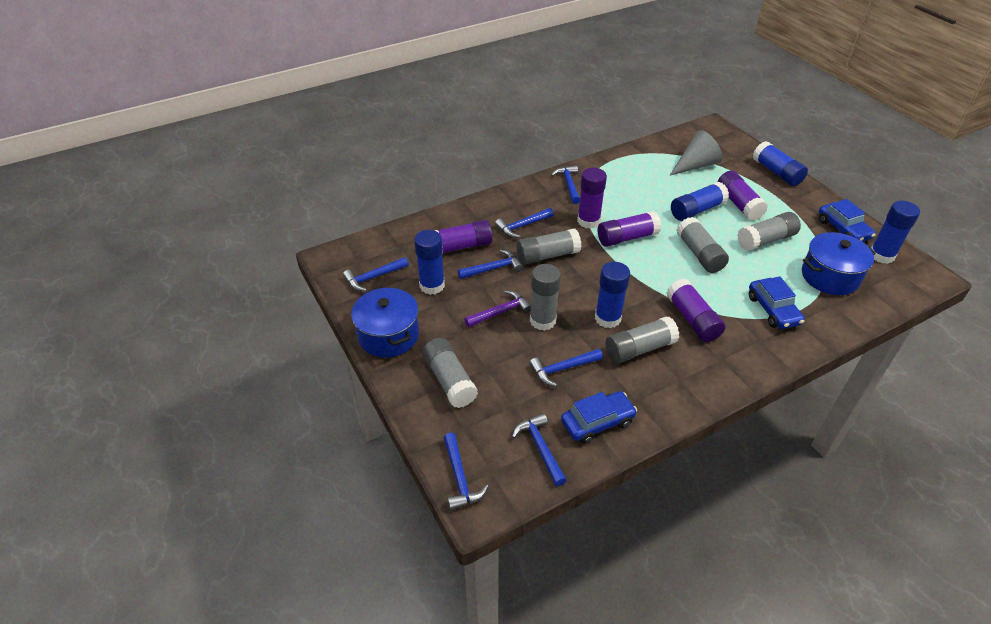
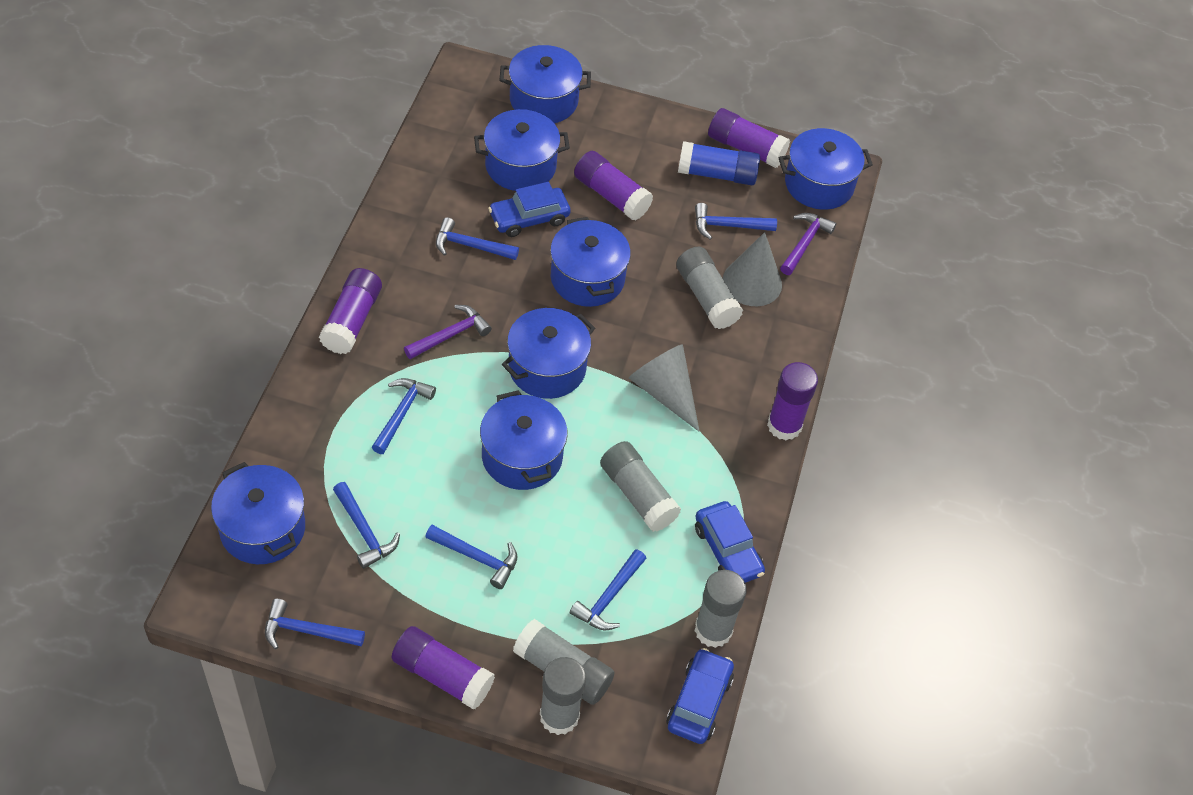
blue glue stick: 5 -> 1
blue pot: 2 -> 7
grey cone: 1 -> 2
grey glue stick: 6 -> 5
purple hammer: 1 -> 2

